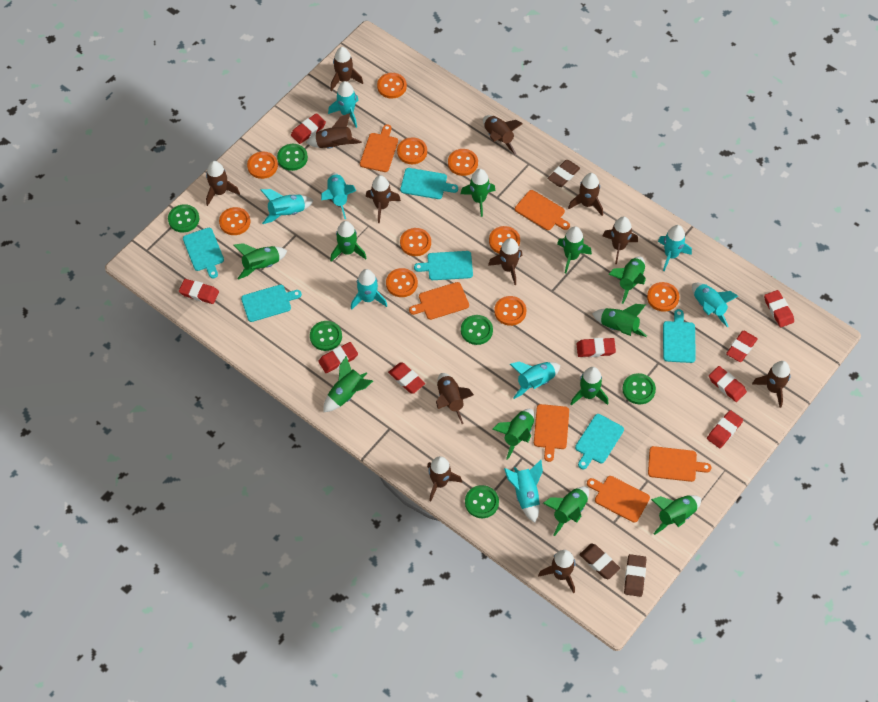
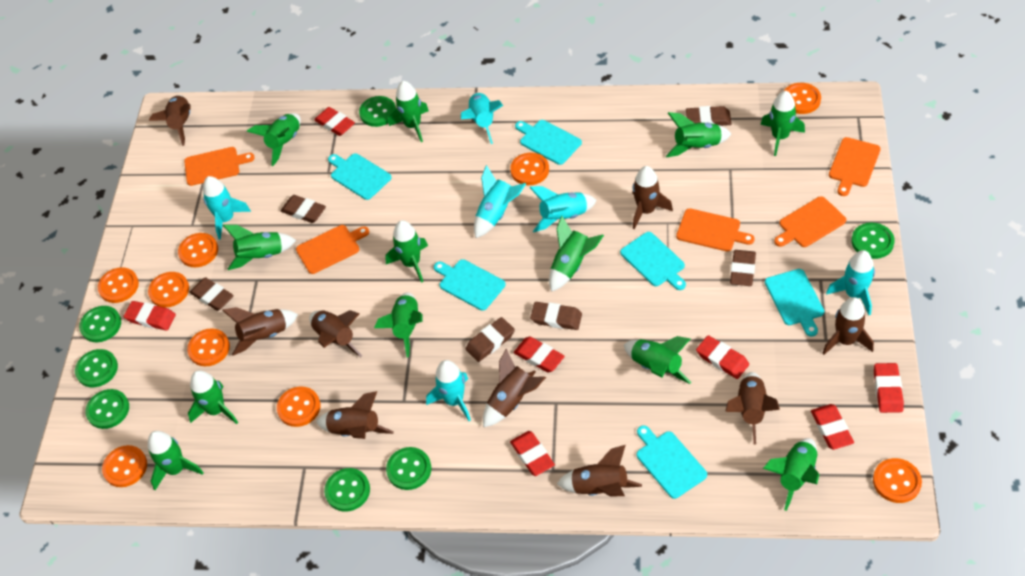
brown eraser: 3 -> 6
brown rocket: 12 -> 9
green button: 6 -> 7
green rocket: 11 -> 12
orange button: 10 -> 9
orange cutting board: 6 -> 5
red eraser: 9 -> 7
turquoise rocket: 8 -> 6

